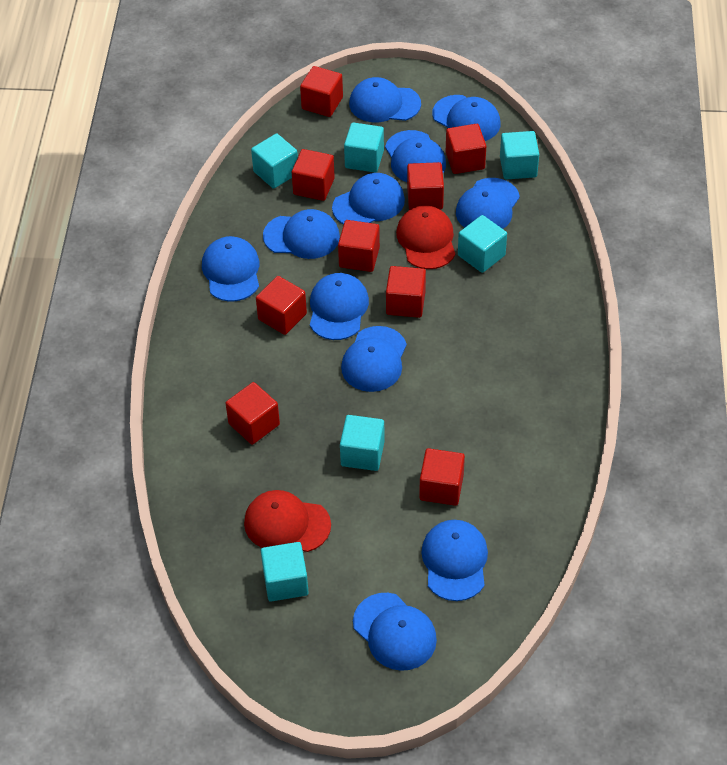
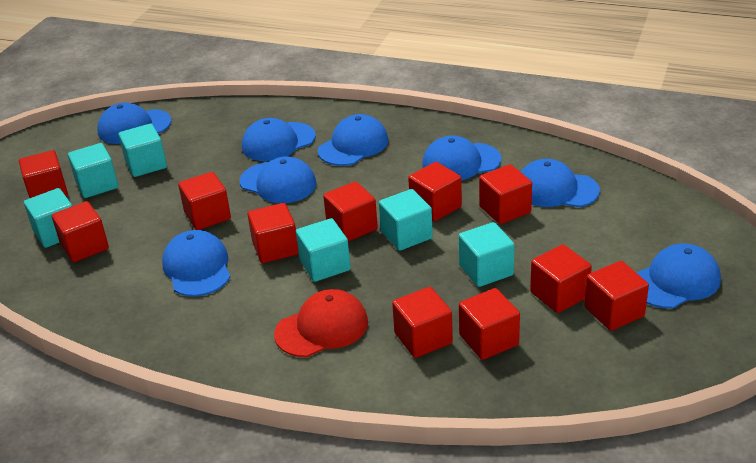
blue cap: 11 -> 8
red cap: 2 -> 1
red cube: 9 -> 11

